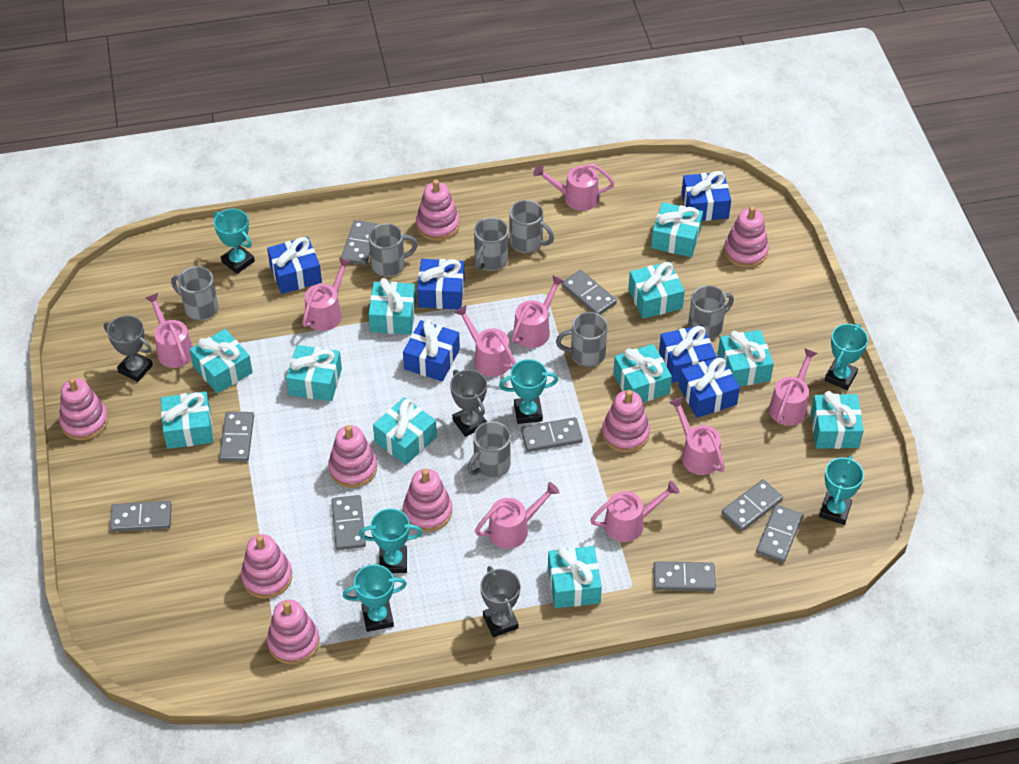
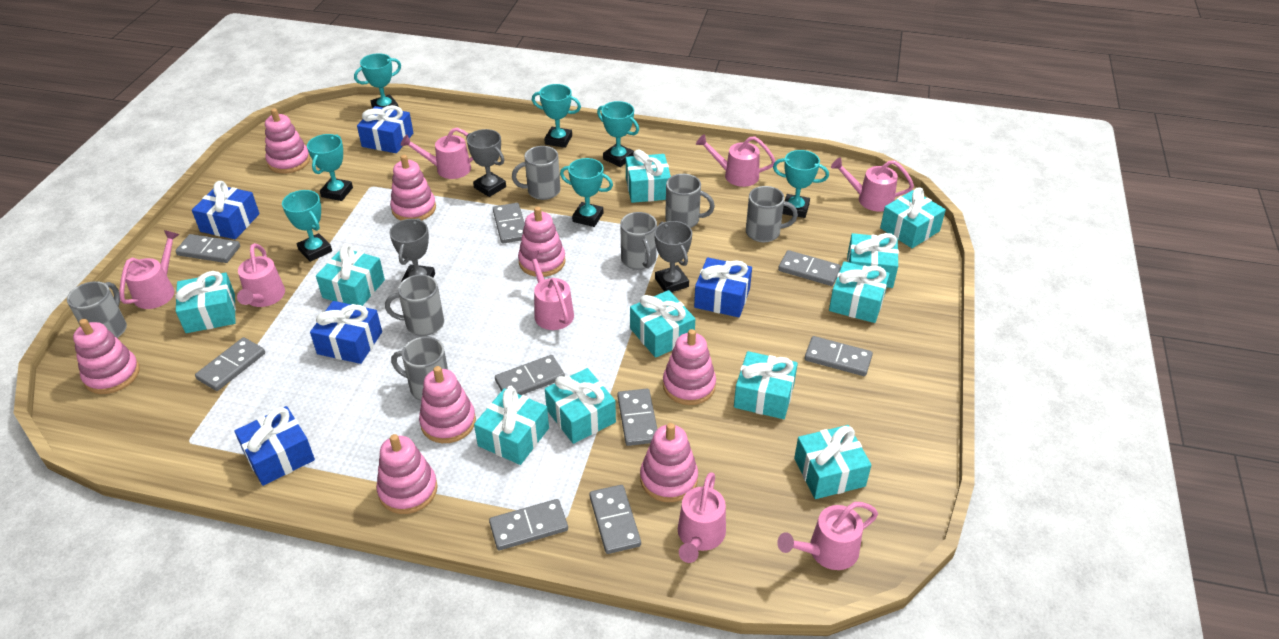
blue gift: 6 -> 5
pink watering can: 9 -> 8
turquoise trophy: 6 -> 7

